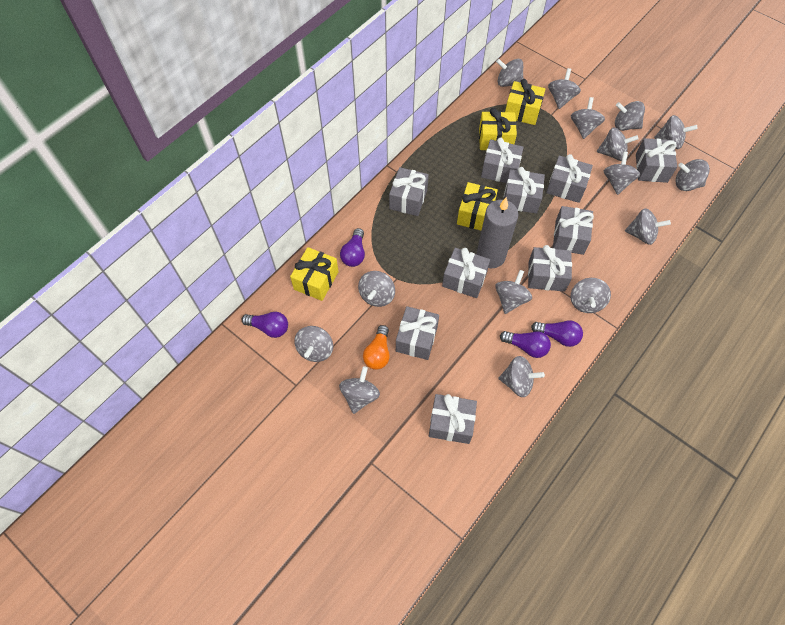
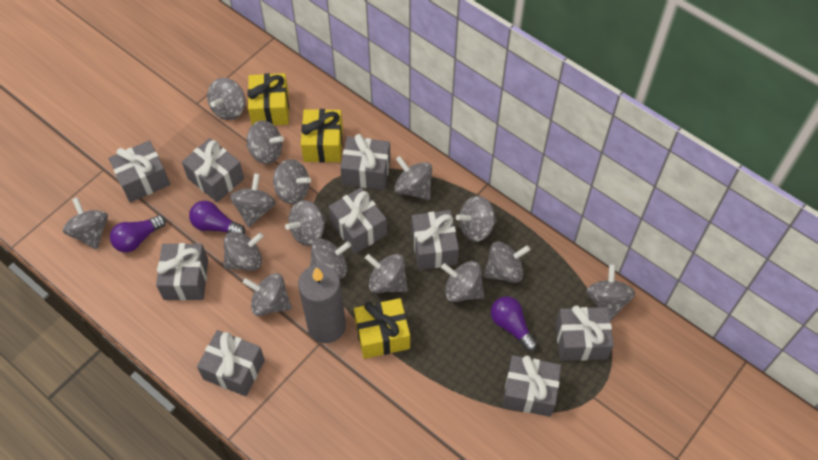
grey gift: 10 -> 9
orange light bulb: 1 -> 0
purple light bulb: 4 -> 3
yellow gift: 4 -> 3

